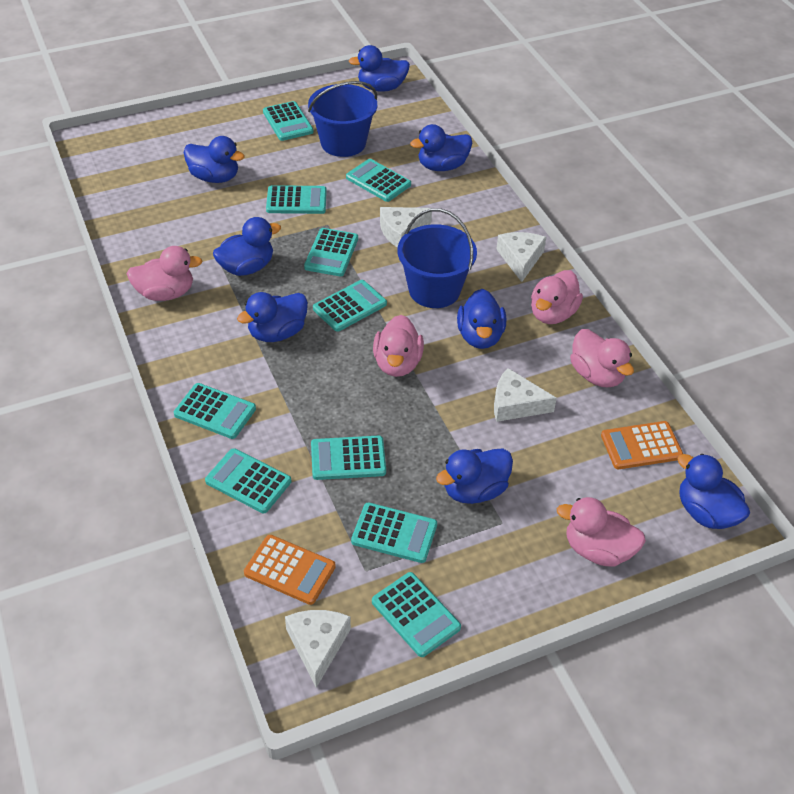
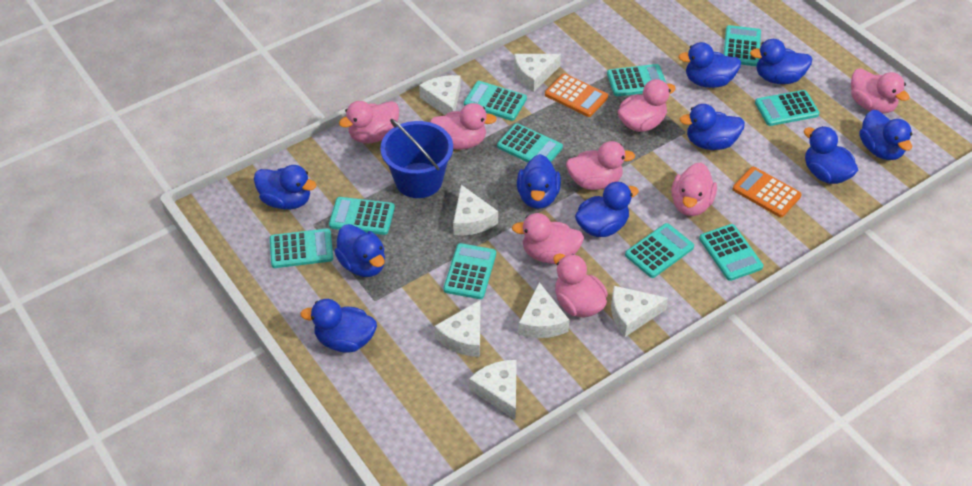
blue bucket: 2 -> 1
blue duck: 8 -> 10
pink duck: 5 -> 8
white cheese: 4 -> 7

